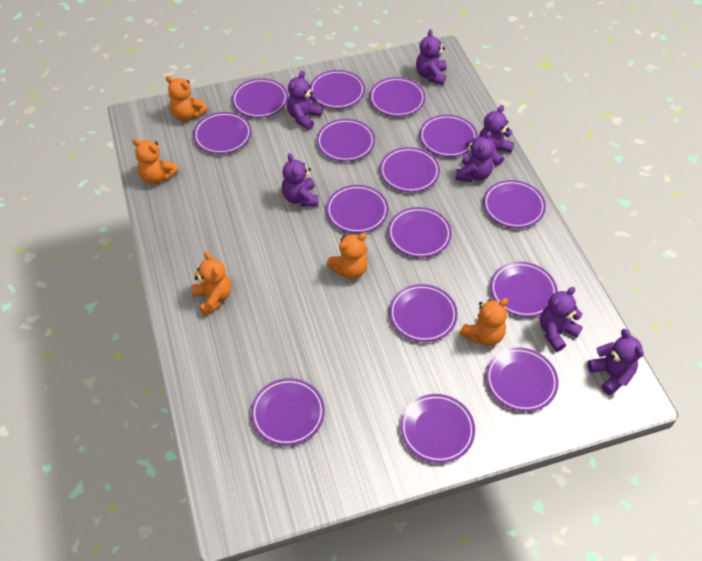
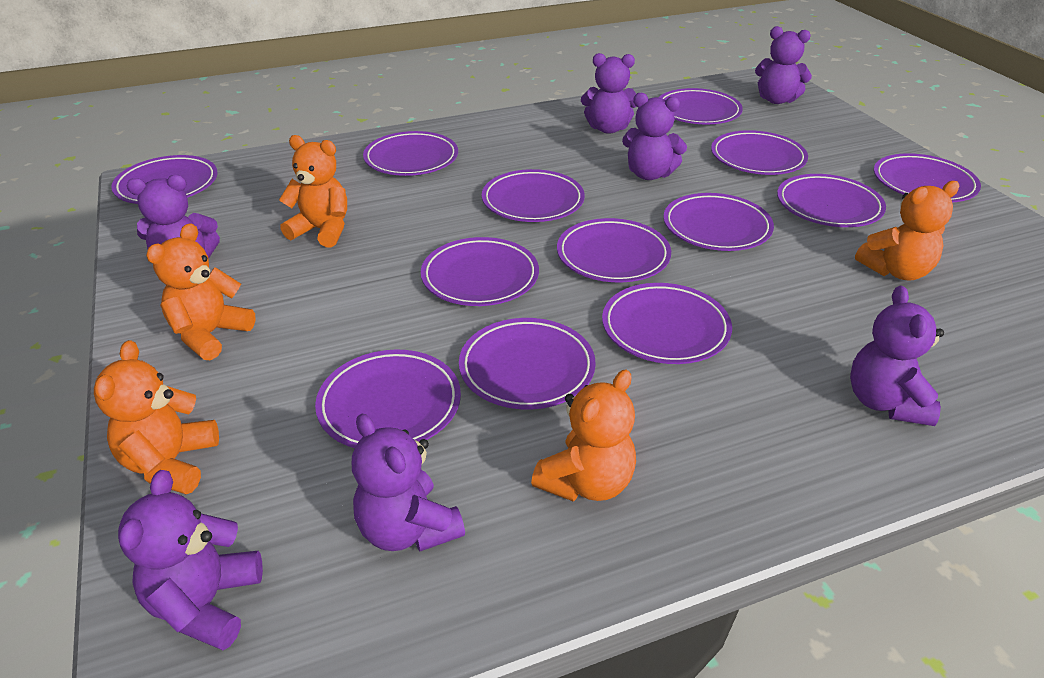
purple plate: 15 -> 13

